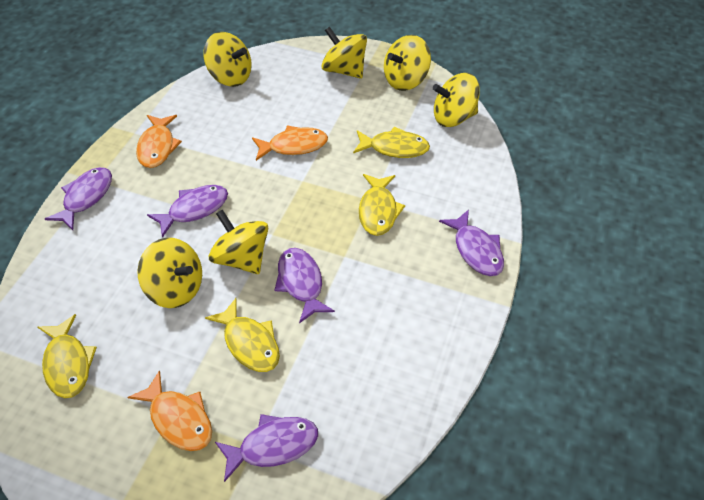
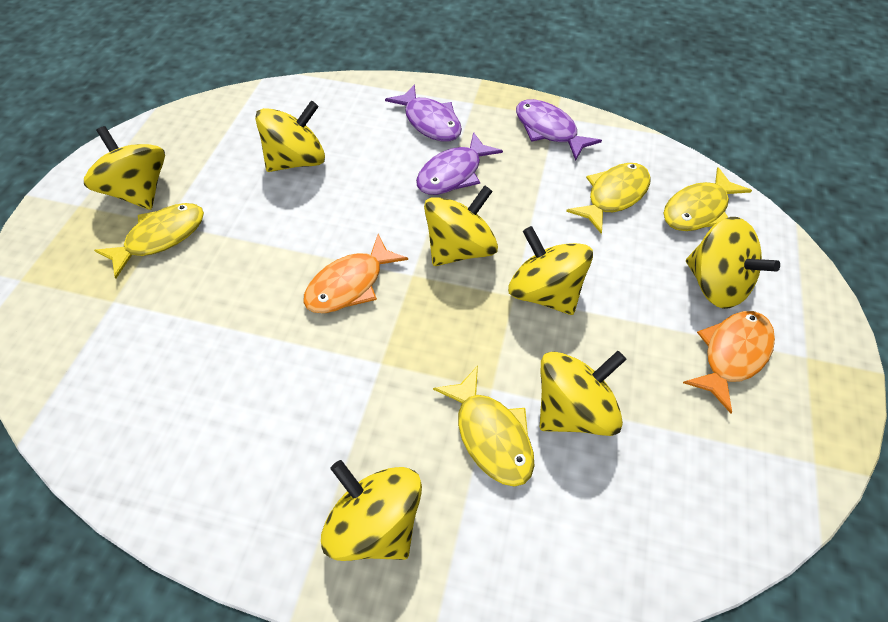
orange fish: 3 -> 2
purple fish: 5 -> 3
yellow spinning top: 6 -> 7

